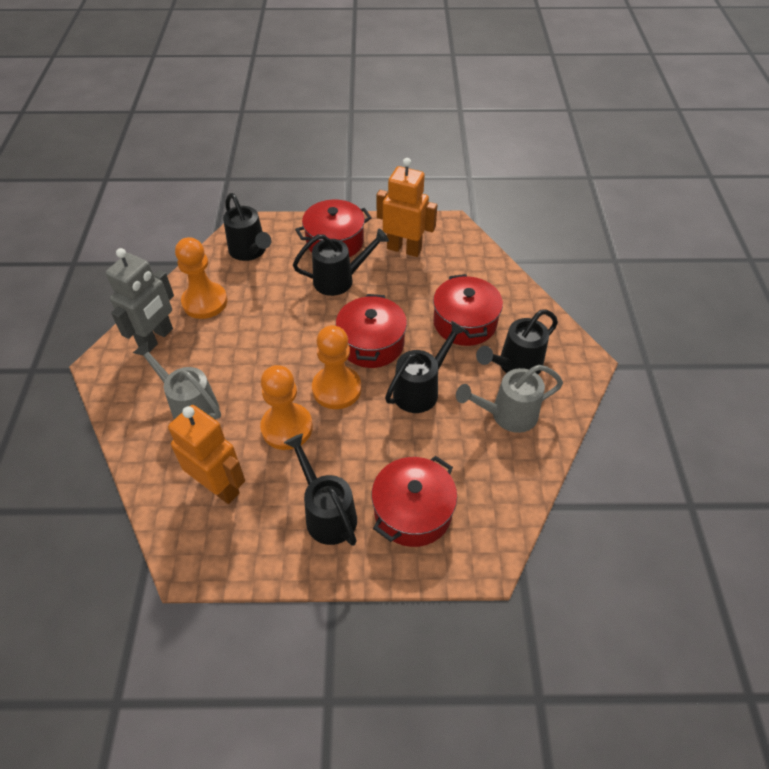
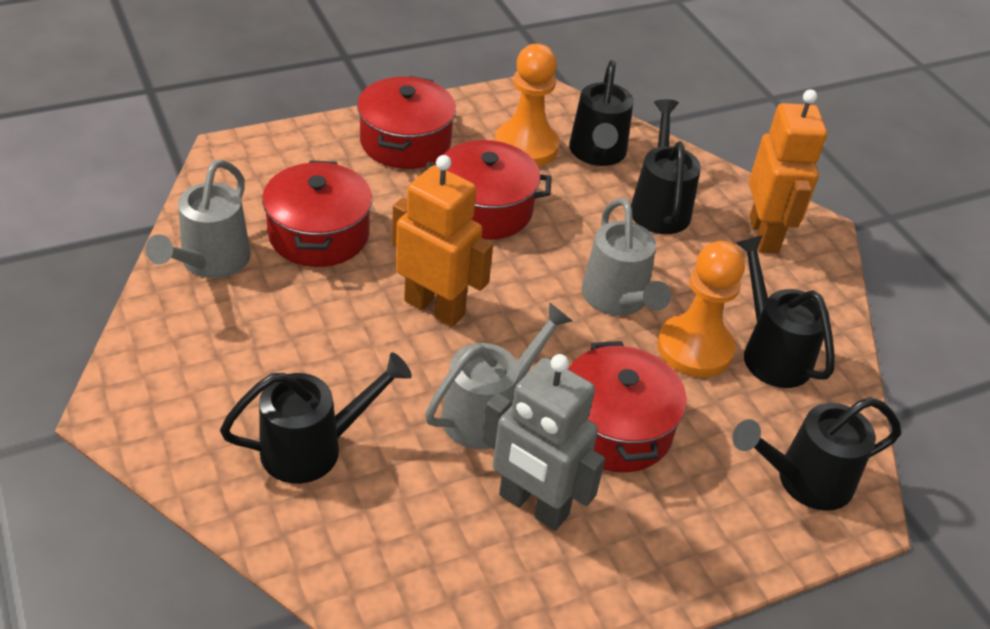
grey watering can: 2 -> 3
orange pawn: 3 -> 2

